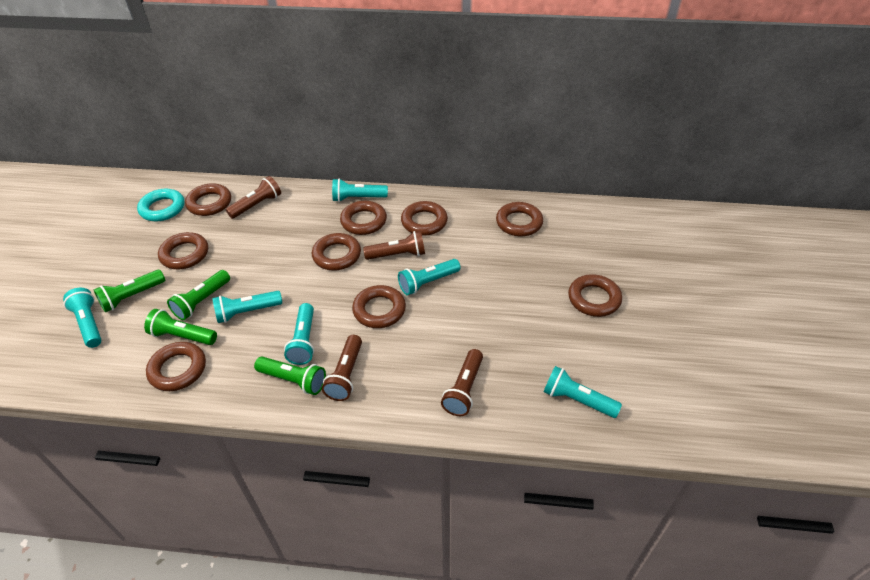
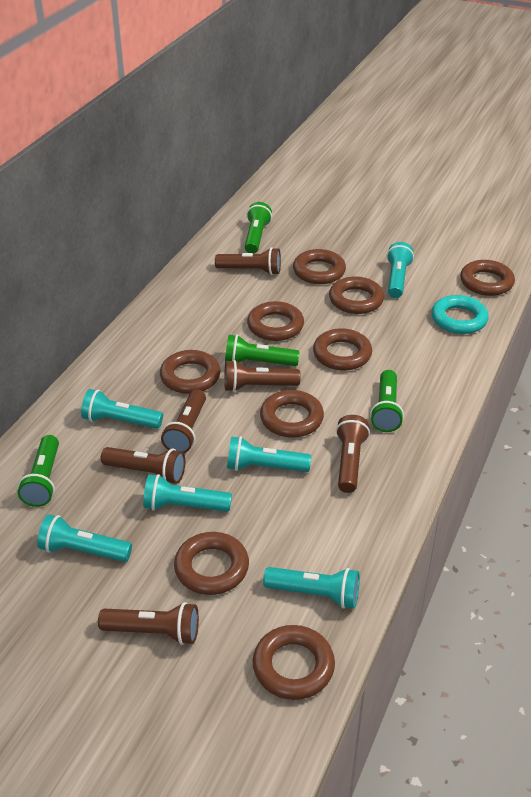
brown flashlight: 4 -> 6

